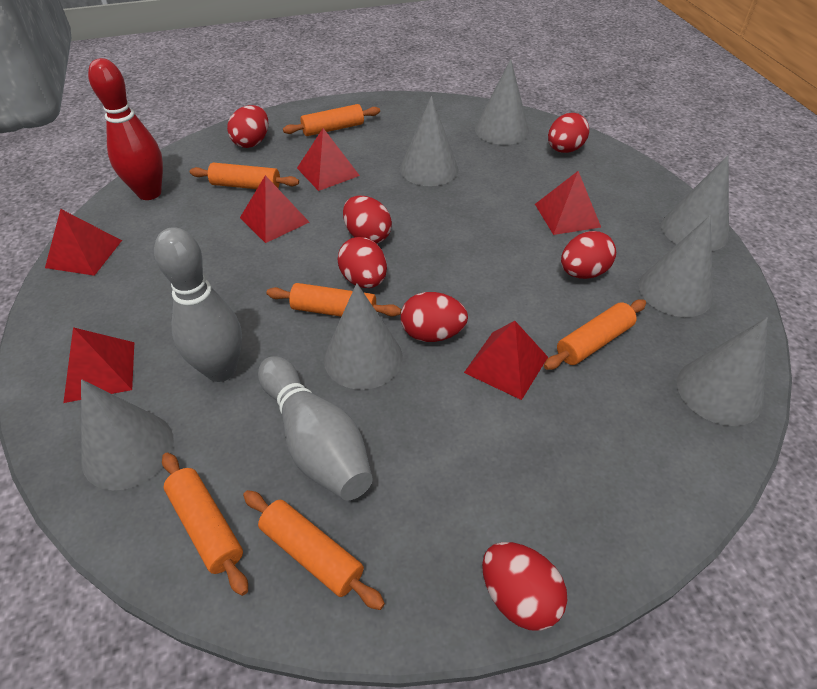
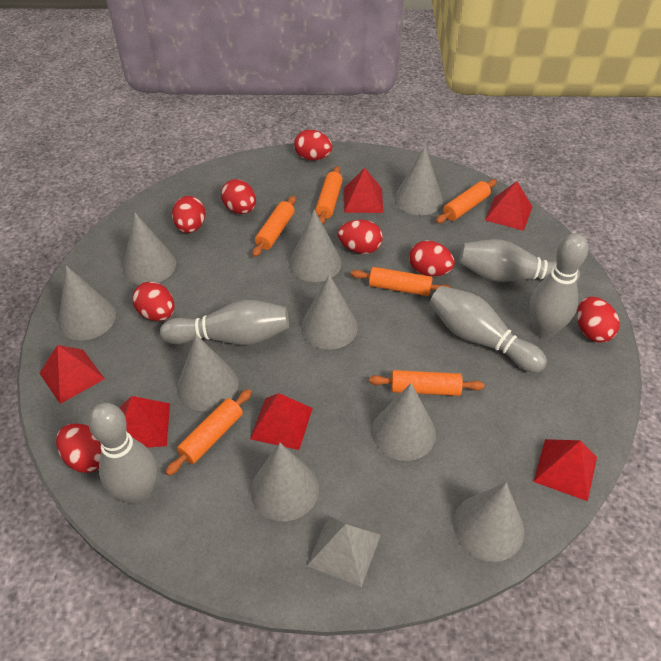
grey bowling pin: 2 -> 5
grey cone: 7 -> 9
grey pyramid: 0 -> 1
red bowling pin: 1 -> 0
red egg: 7 -> 8

